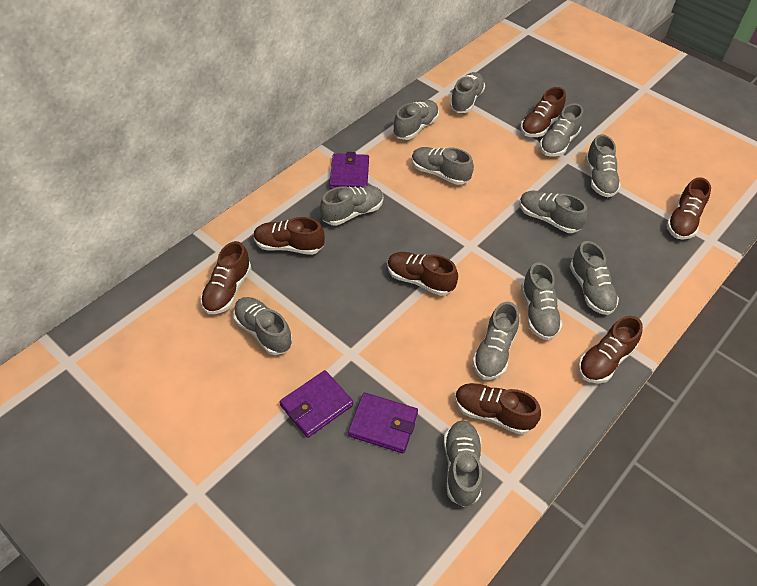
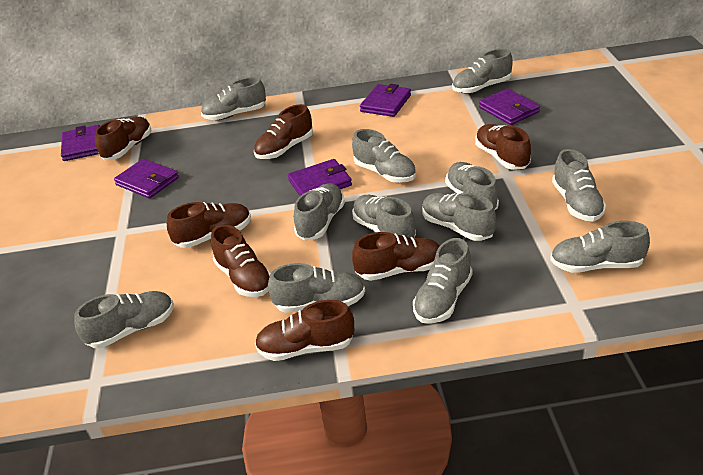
purple wallet: 3 -> 5

